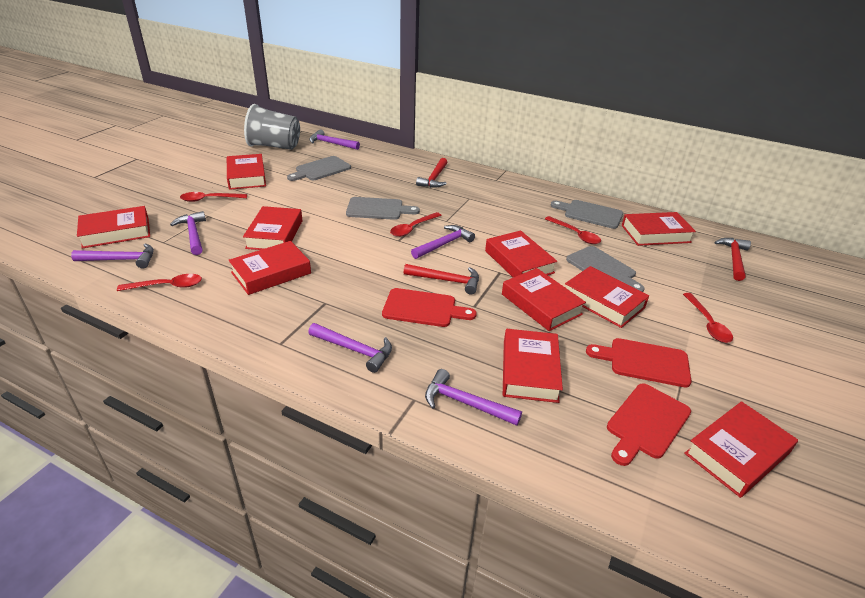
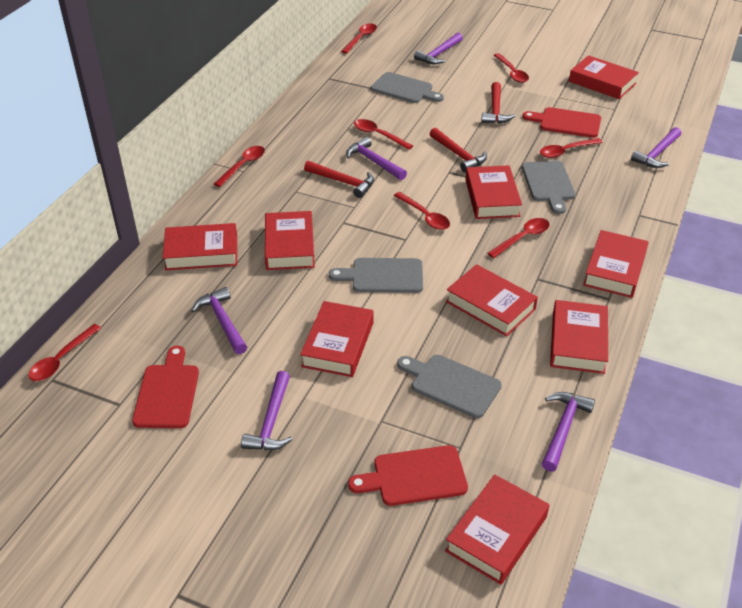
grey cup: 1 -> 0
red book: 10 -> 9
red spoon: 5 -> 8

